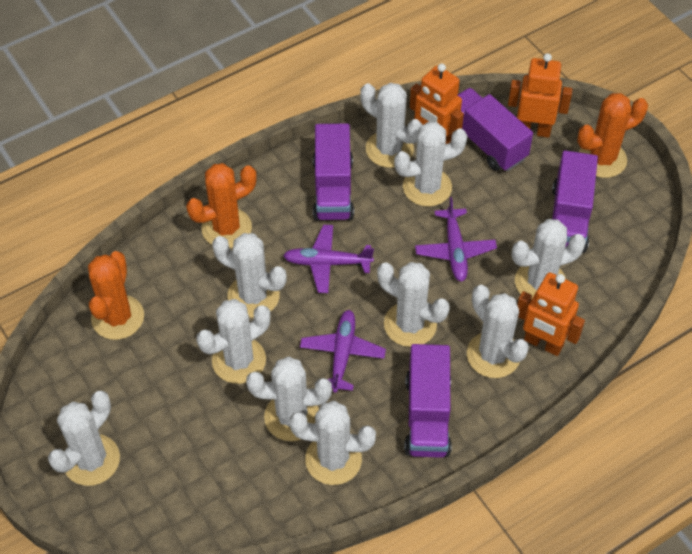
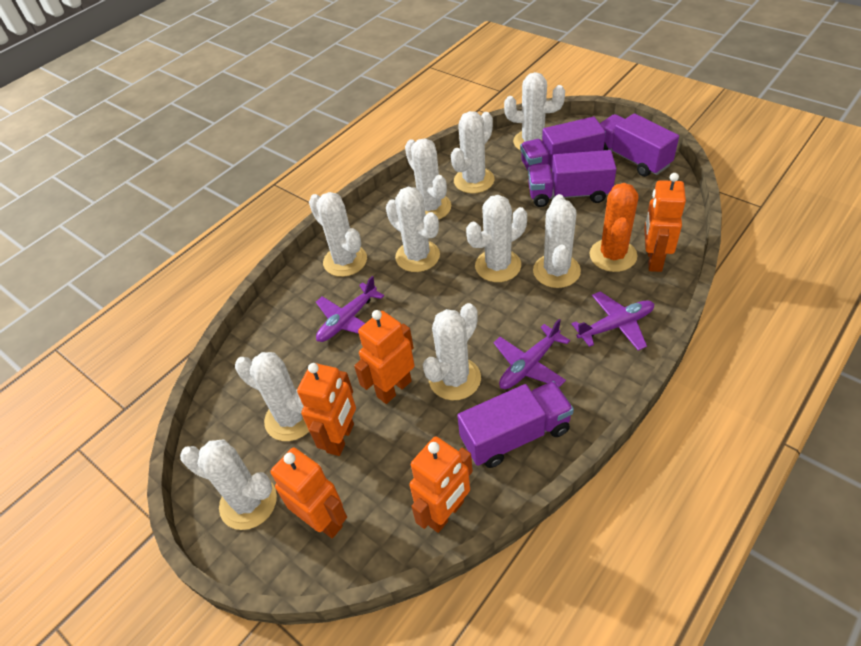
orange cactus: 3 -> 1
orange robot: 3 -> 5

